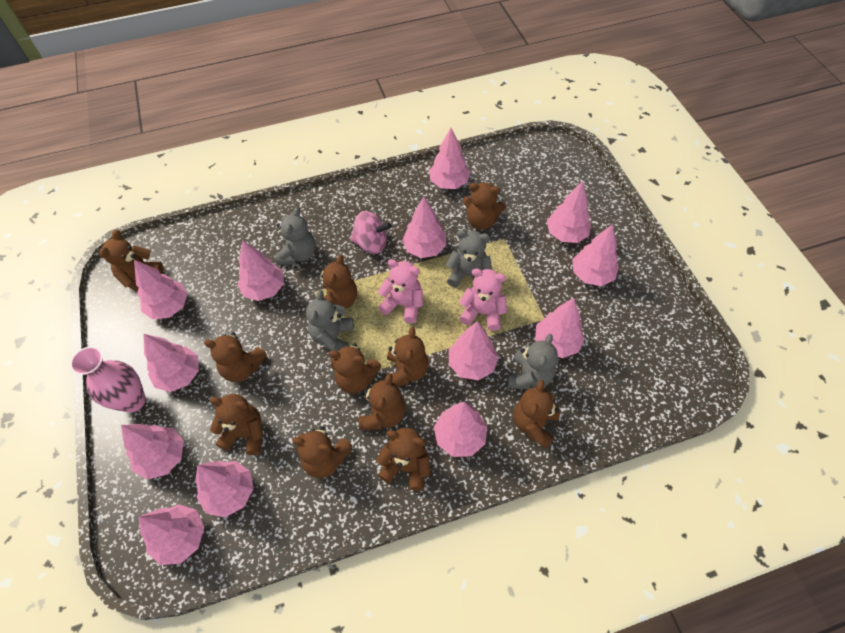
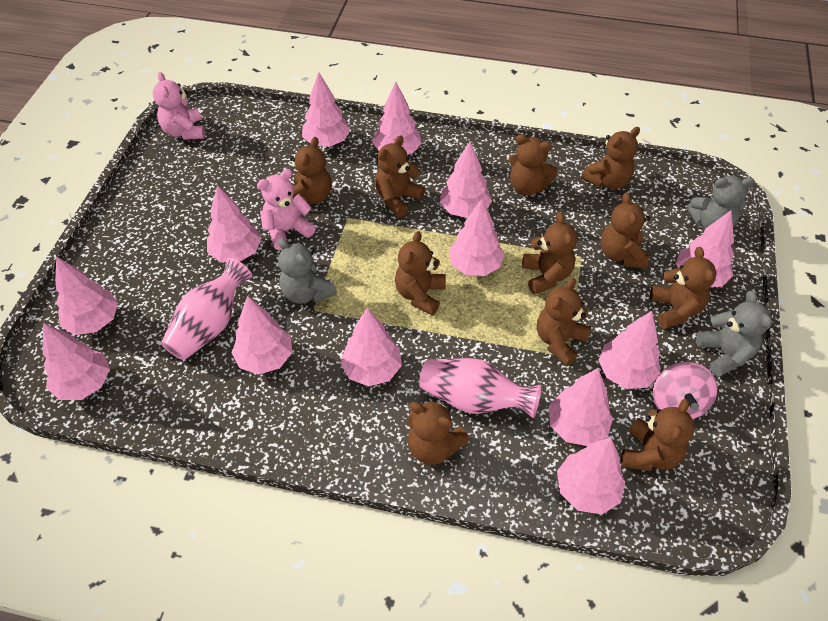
grey teddy bear: 4 -> 3
pink vase: 1 -> 2

